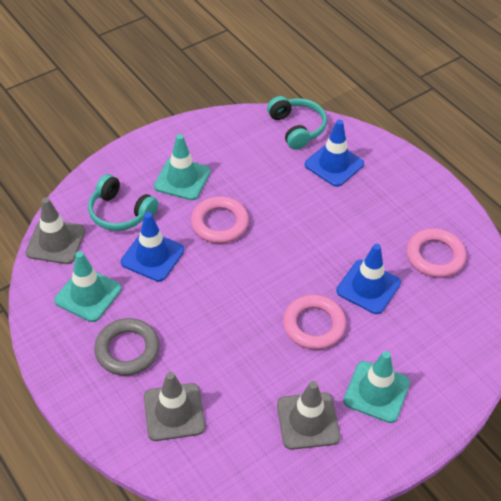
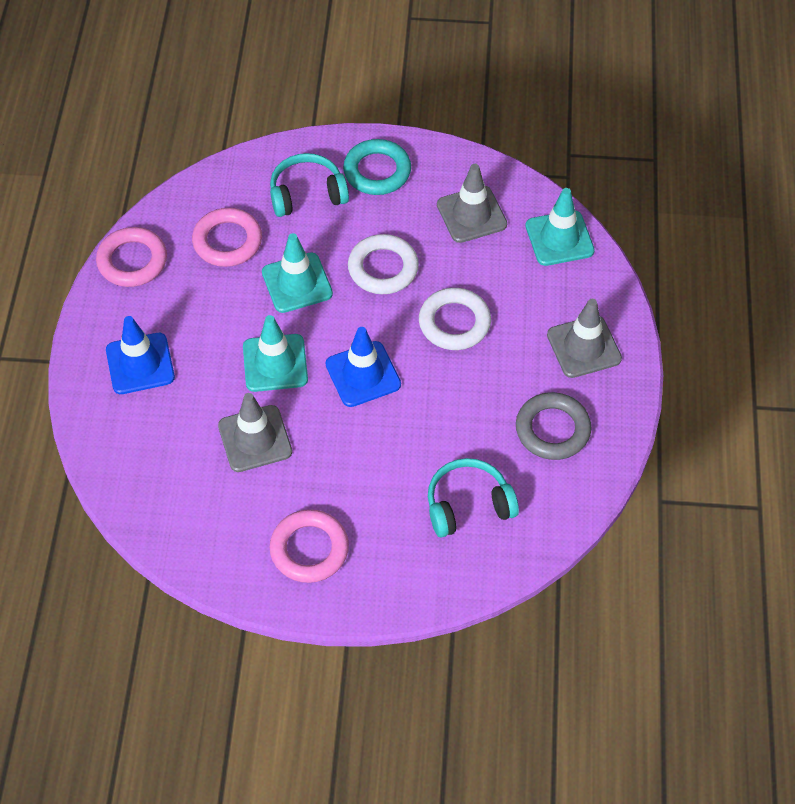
blue traffic cone: 3 -> 2
turquoise ring: 0 -> 1
white ring: 0 -> 2

